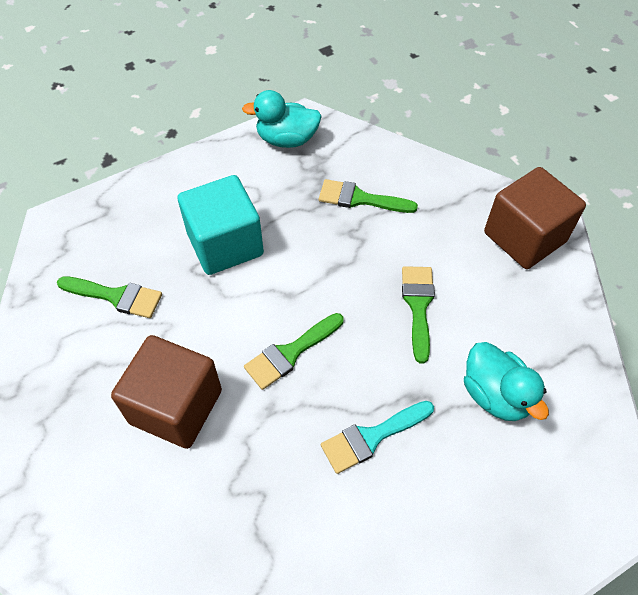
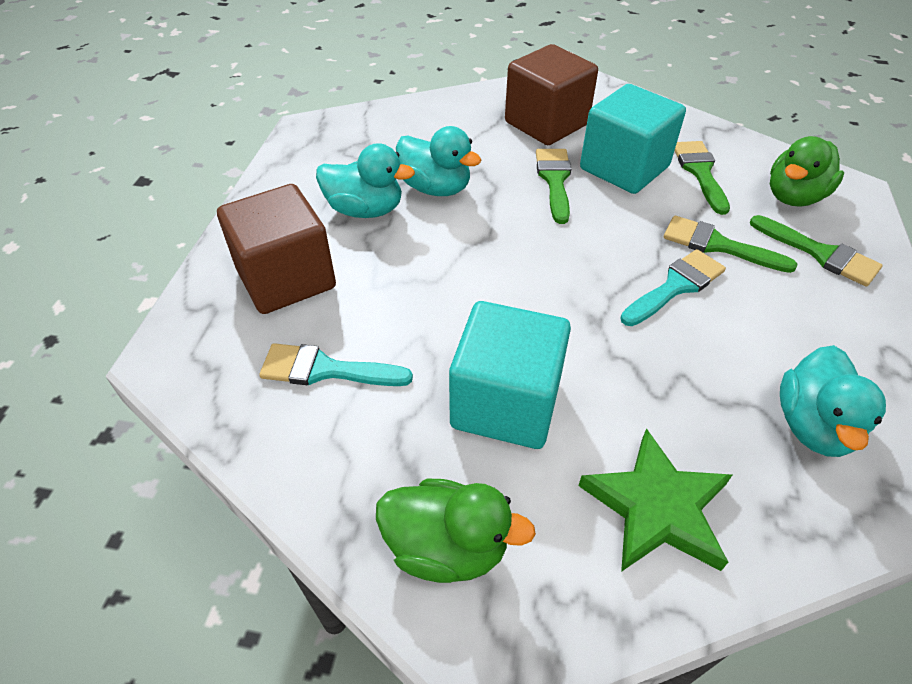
green duck: 0 -> 2
green star: 0 -> 1
turquoise brush: 1 -> 2
turquoise cube: 1 -> 2
turquoise duck: 2 -> 3

